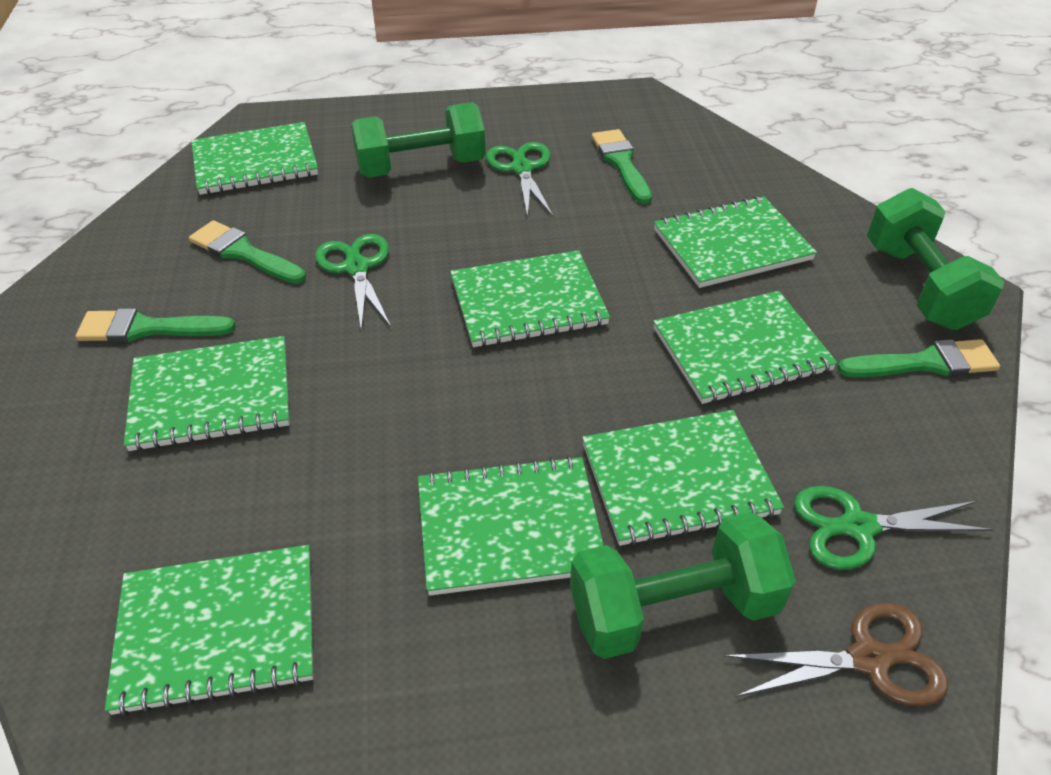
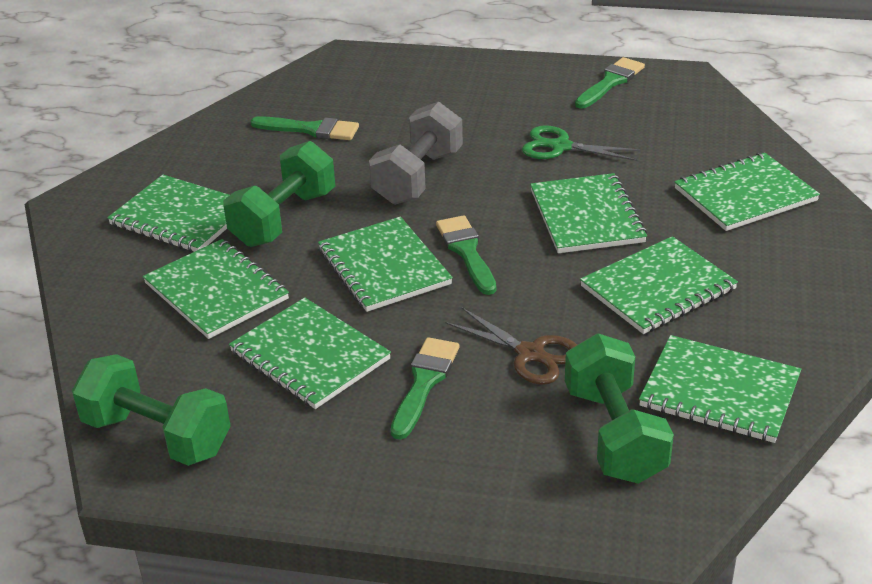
green scissors: 3 -> 1
grey dumbbell: 0 -> 1

